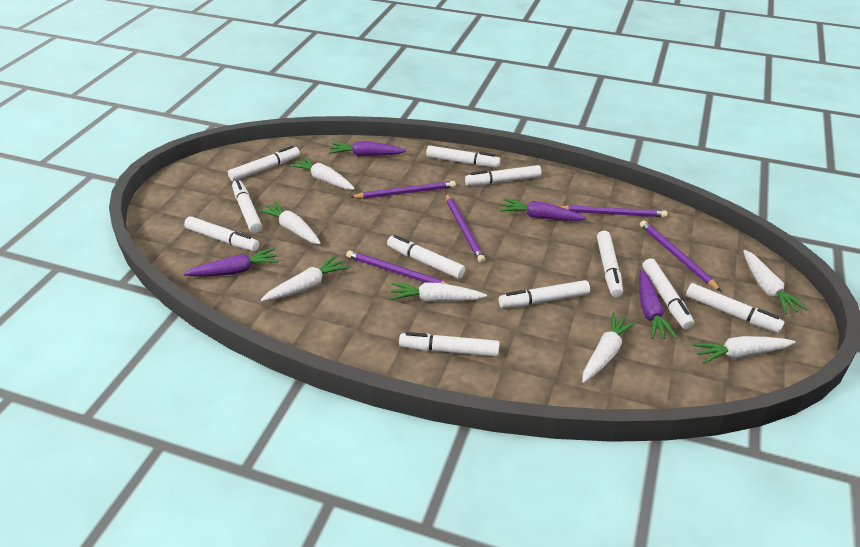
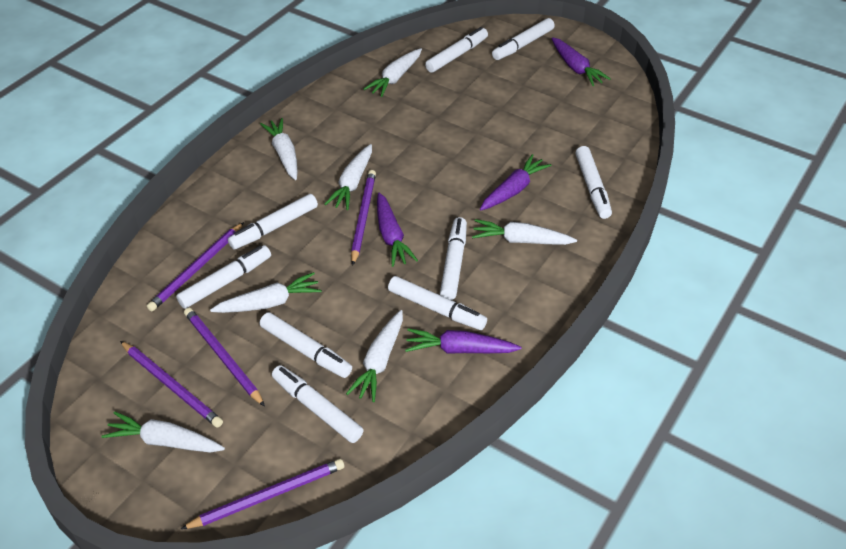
white marker: 11 -> 9

